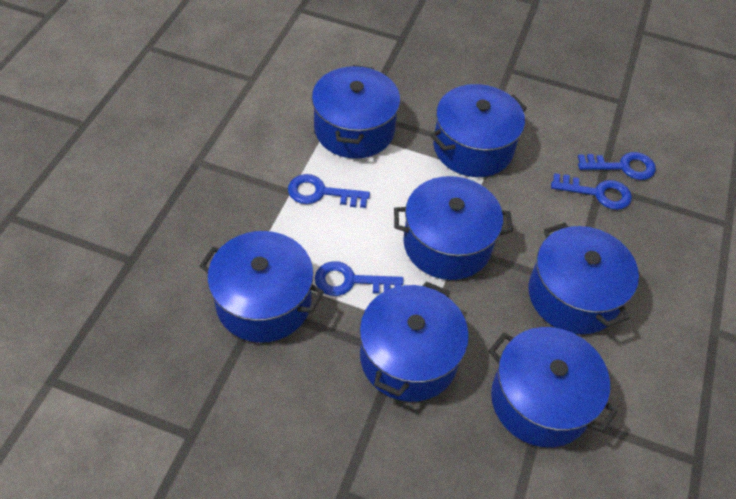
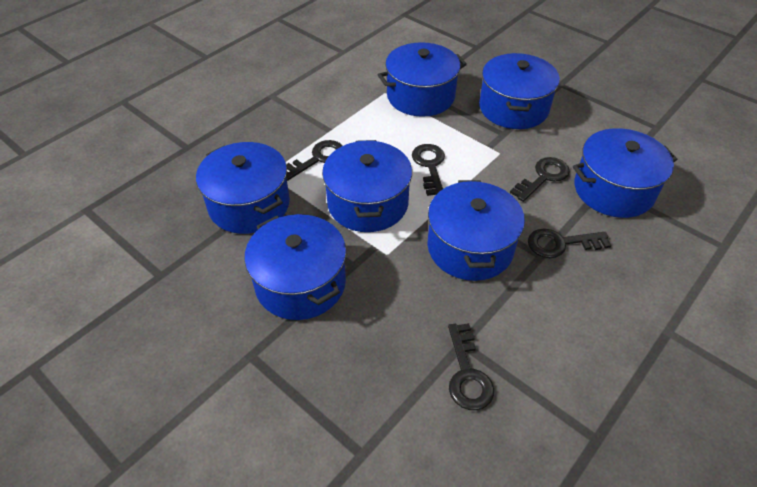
black key: 0 -> 5
blue key: 4 -> 0

